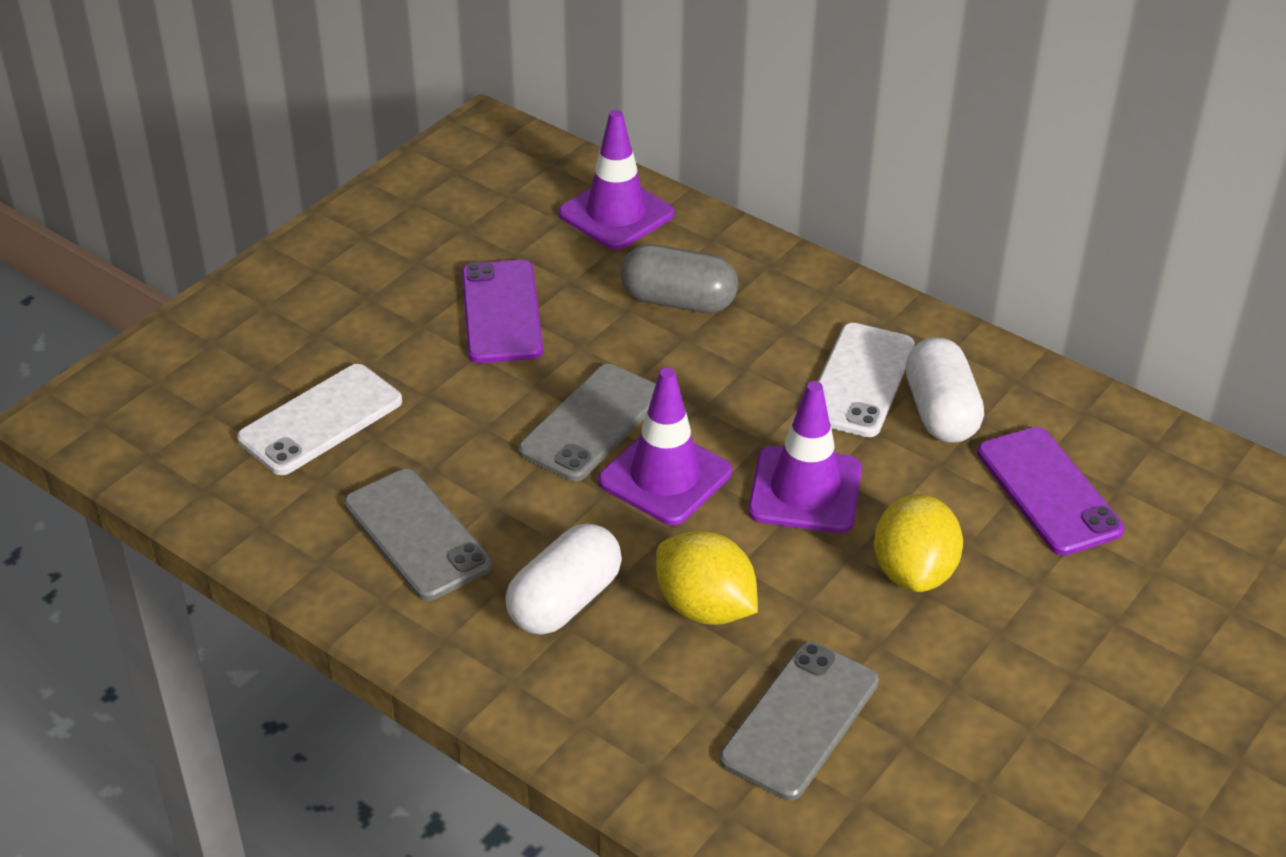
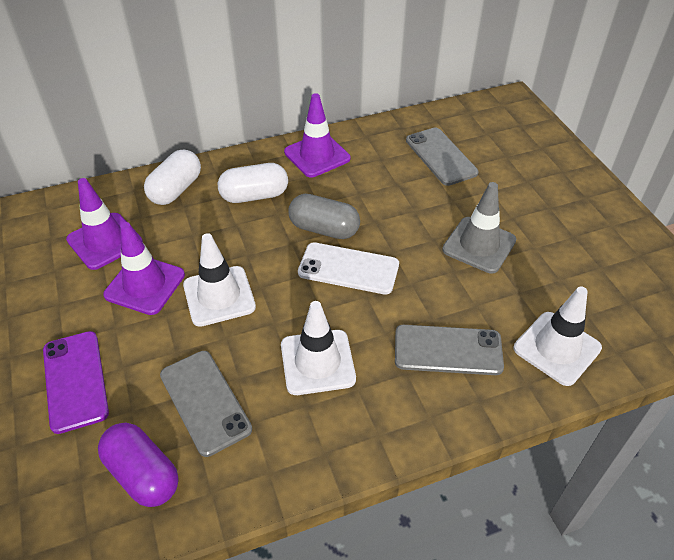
grey traffic cone: 0 -> 1
purple capsule: 0 -> 1
purple phone: 2 -> 1
white phone: 2 -> 1
white traffic cone: 0 -> 3
yellow lemon: 2 -> 0

